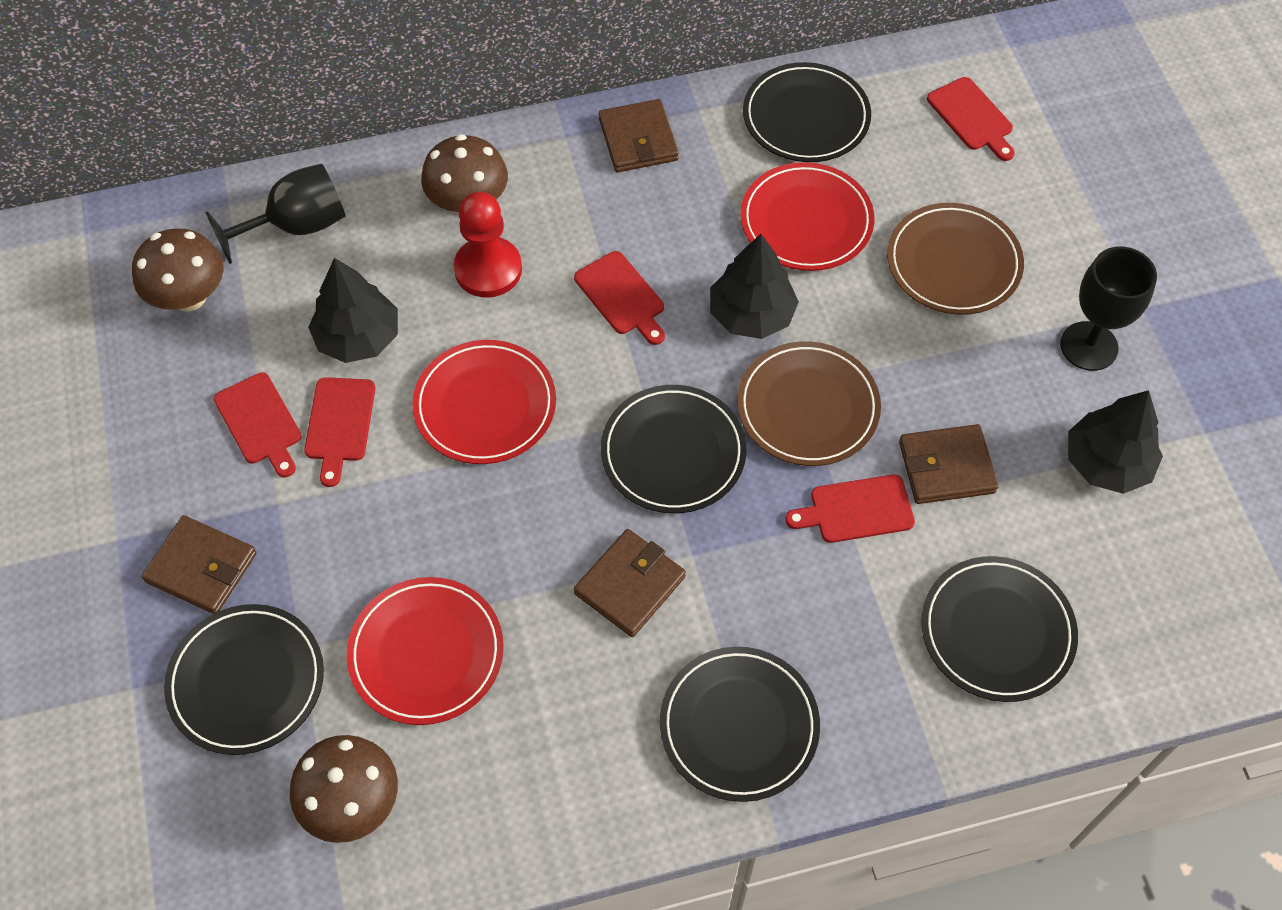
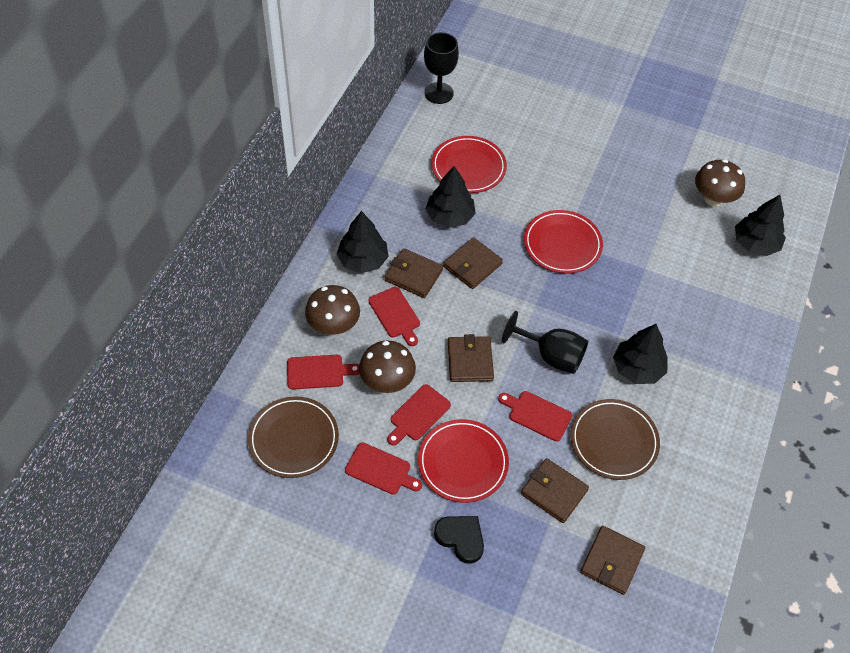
black heart: 0 -> 1
black plate: 5 -> 0
black tree: 3 -> 4
brown wallet: 4 -> 5
red pawn: 1 -> 0

